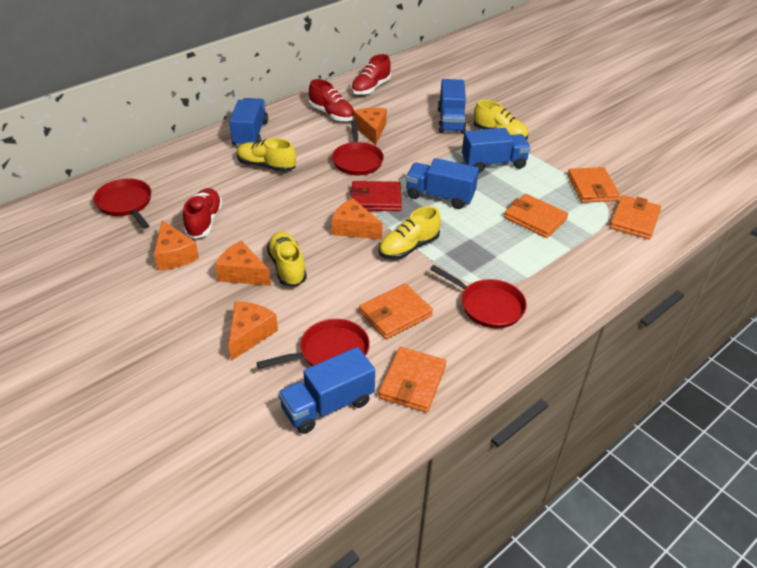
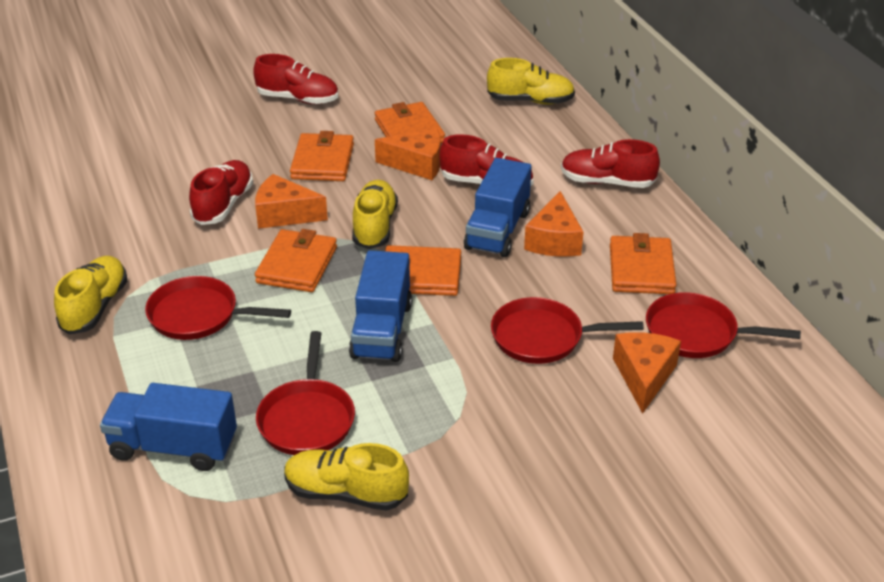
blue truck: 5 -> 3
orange cheese: 5 -> 4
red shoe: 3 -> 4
red wallet: 1 -> 0

